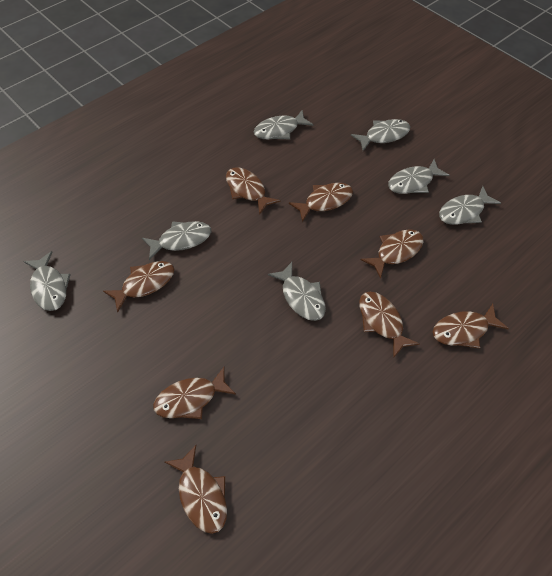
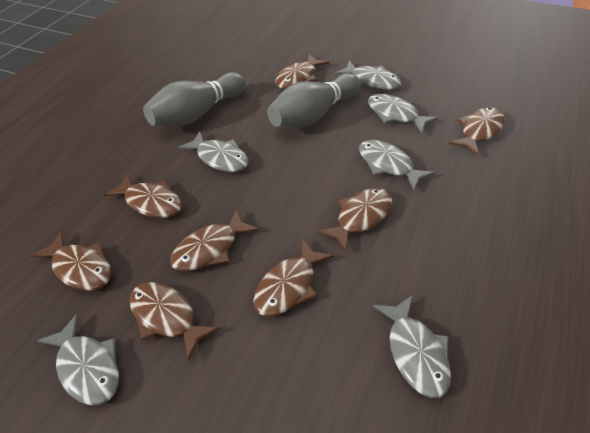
grey bowling pin: 0 -> 2
grey fish: 7 -> 6

